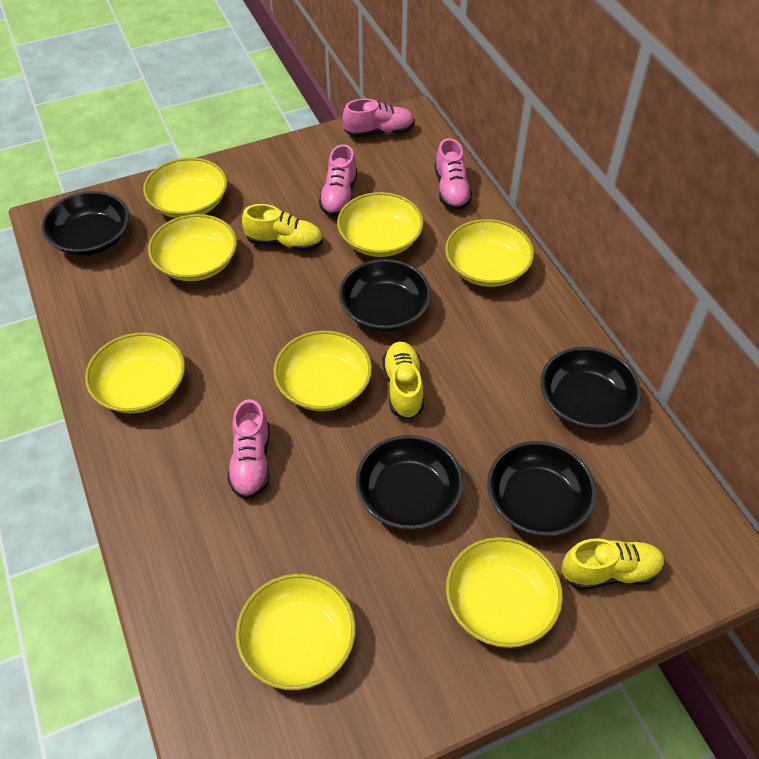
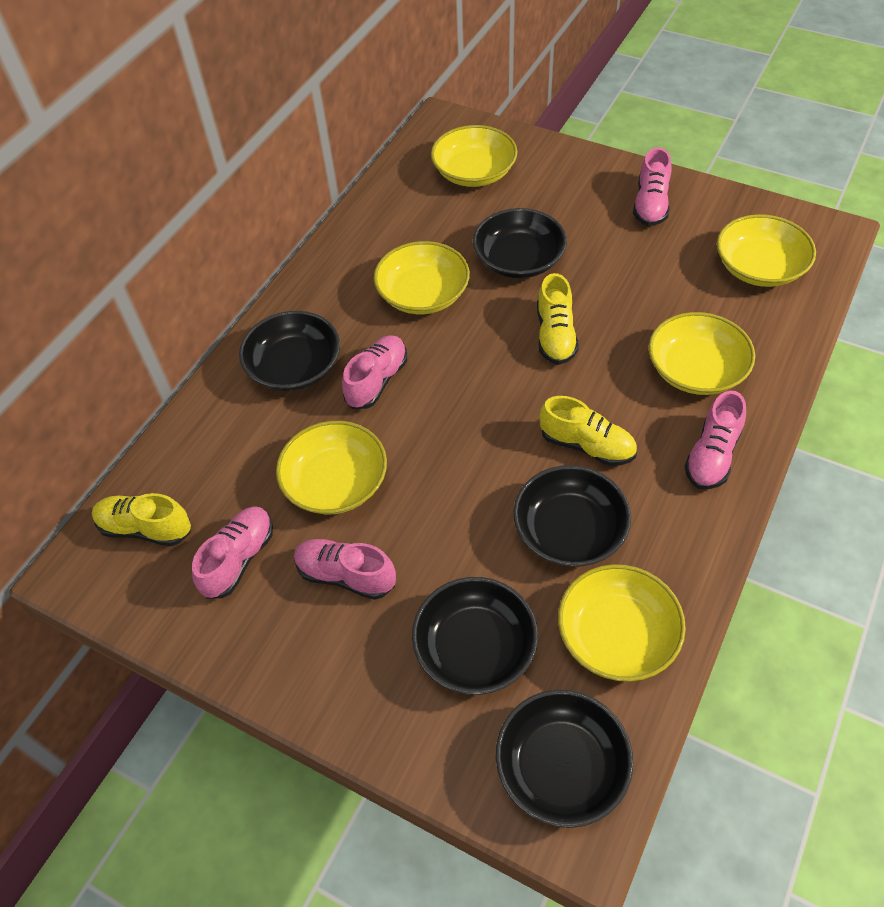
pink shoe: 4 -> 5
yellow bowl: 8 -> 6

